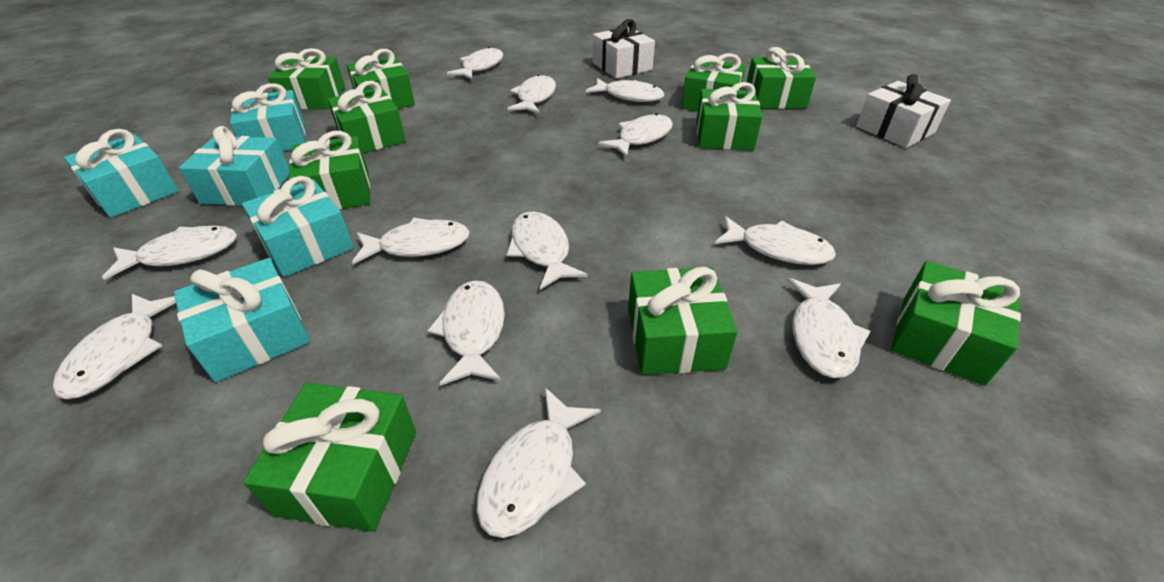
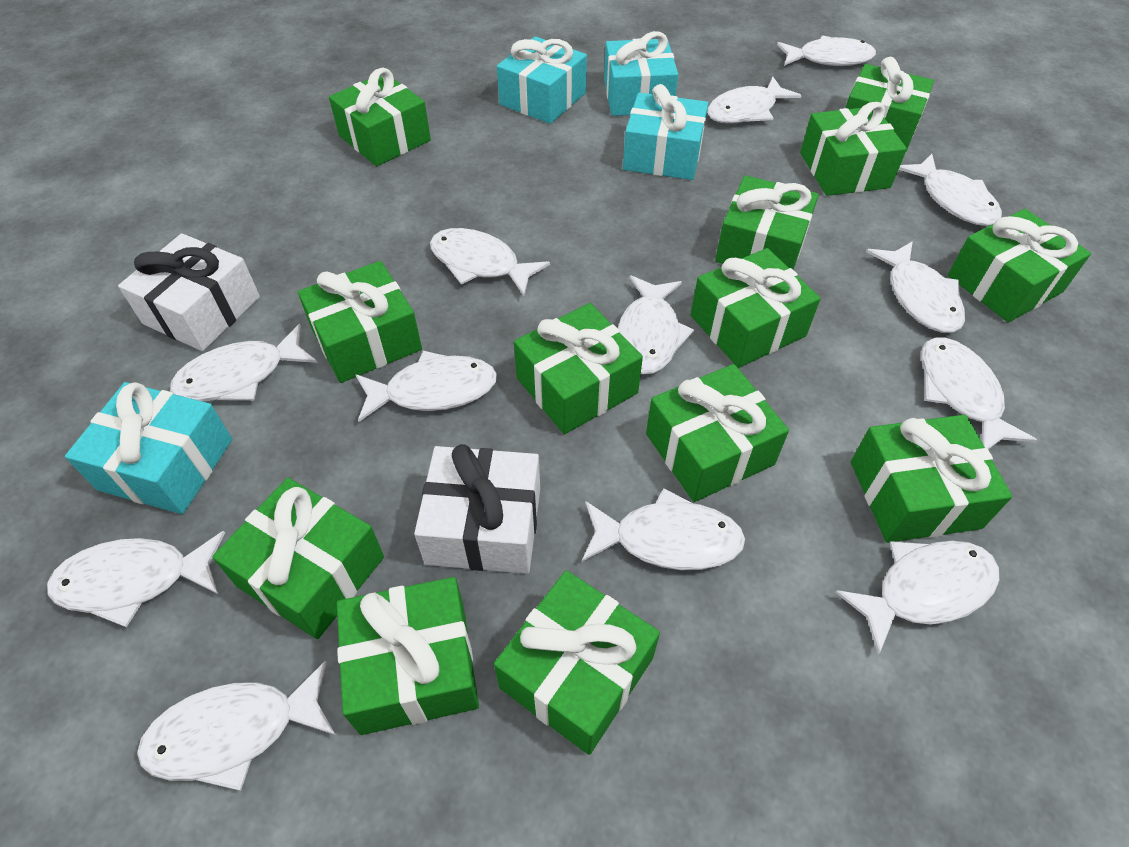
green gift: 10 -> 13
turquoise gift: 5 -> 4
white fish: 12 -> 13

